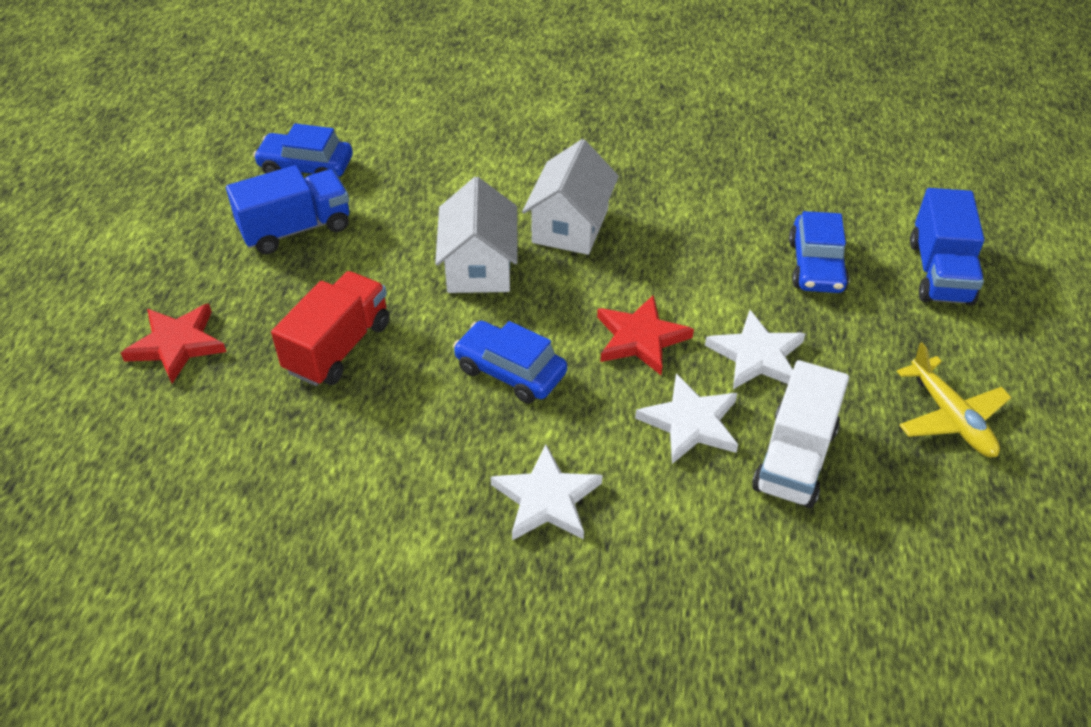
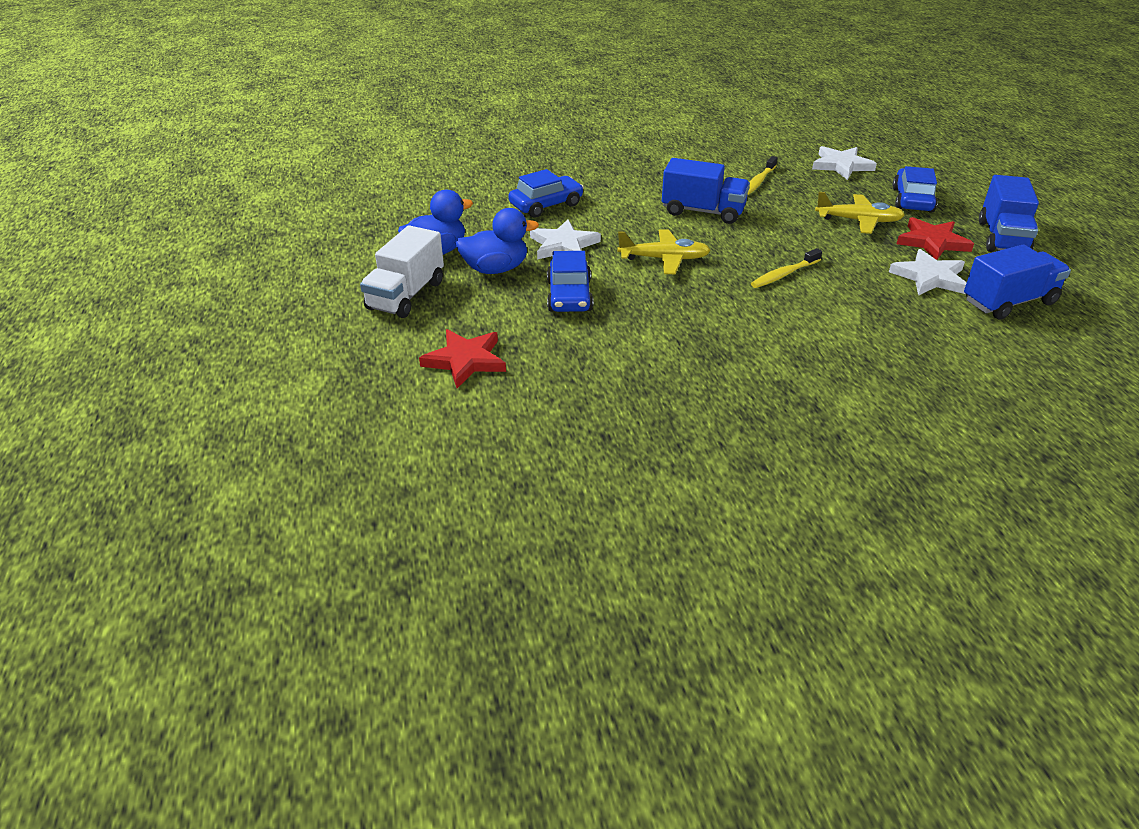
blue duck: 0 -> 2
blue truck: 2 -> 3
red truck: 1 -> 0
white house: 2 -> 0
yellow plane: 1 -> 2
yellow toothbrush: 0 -> 2

